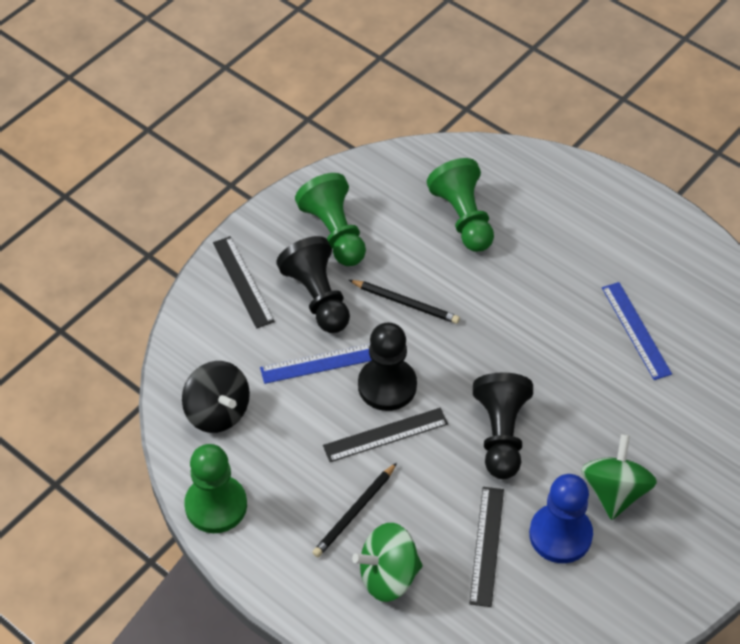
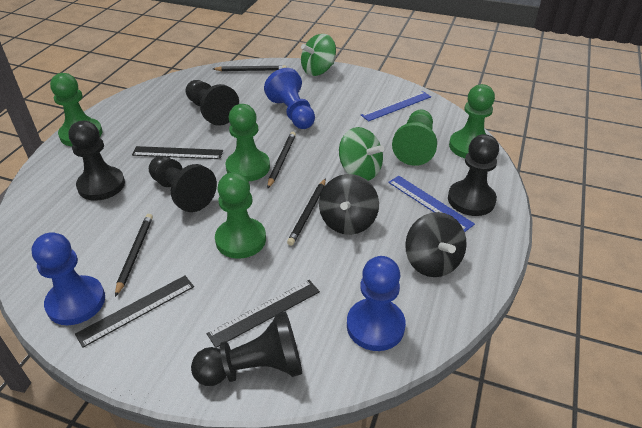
black pawn: 3 -> 5
black pencil: 2 -> 4
black spinning top: 1 -> 2
blue pawn: 1 -> 3
green pawn: 3 -> 5

